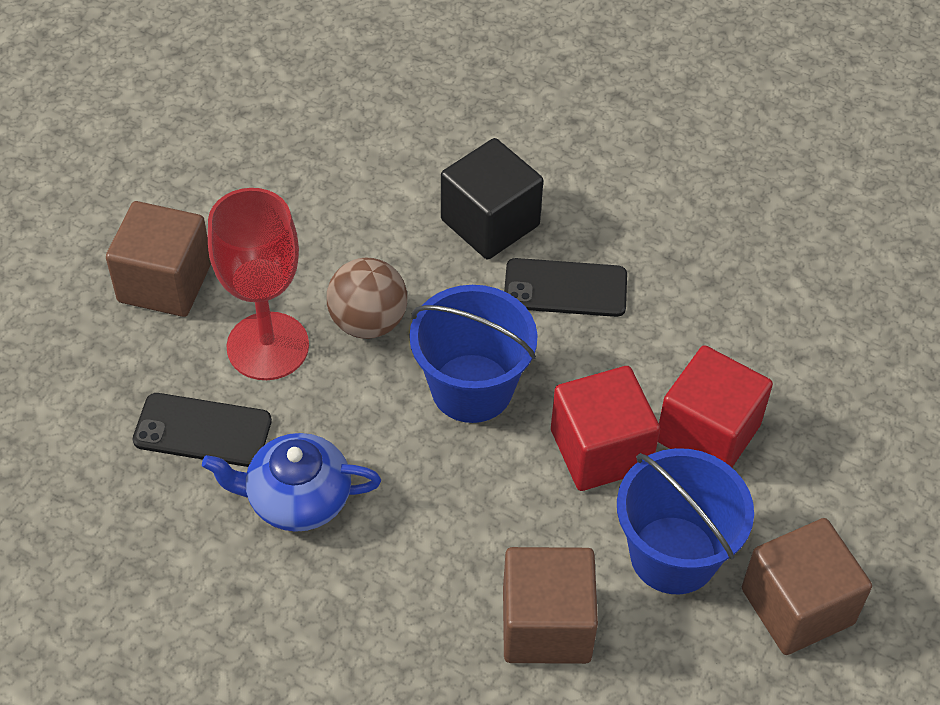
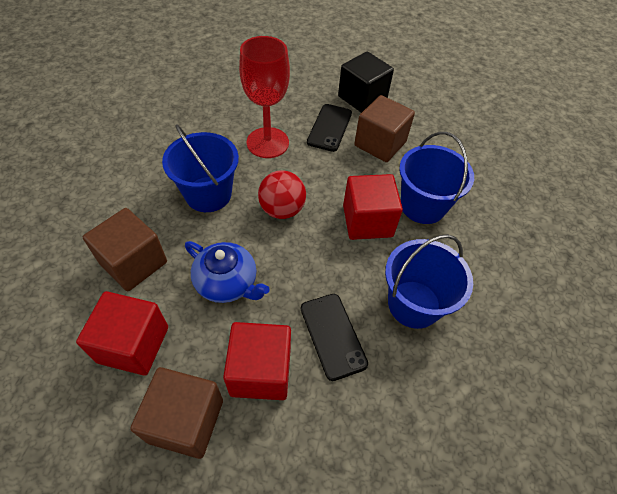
blue bucket: 2 -> 3
brown ball: 1 -> 0
red ball: 0 -> 1
red cube: 2 -> 3

